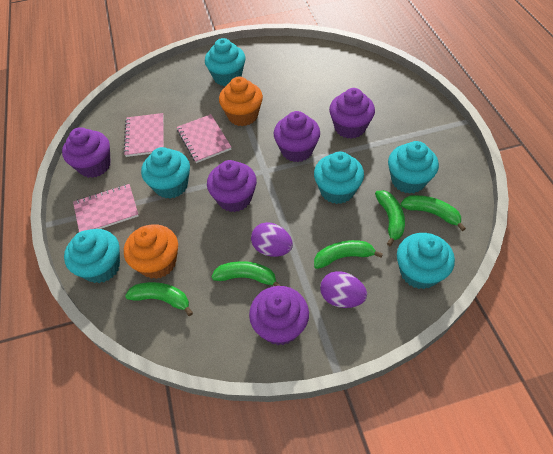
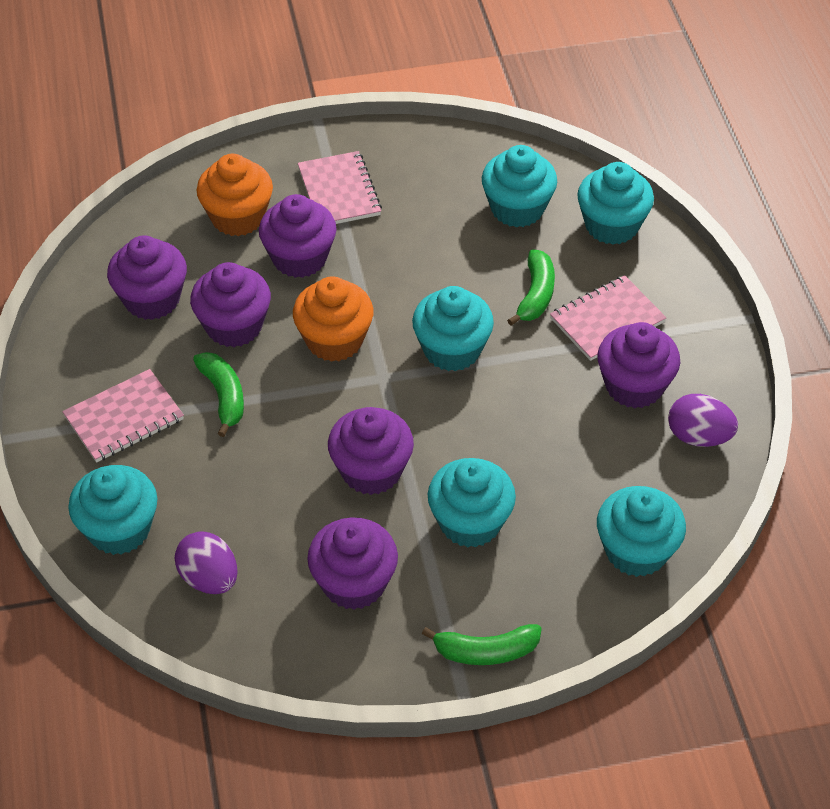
green banana: 5 -> 3
purple cupcake: 5 -> 6

